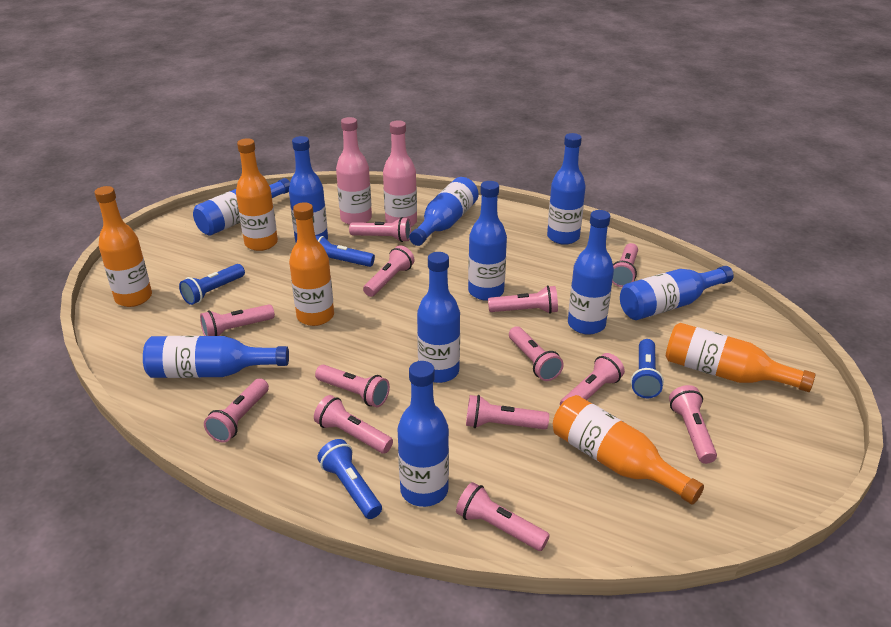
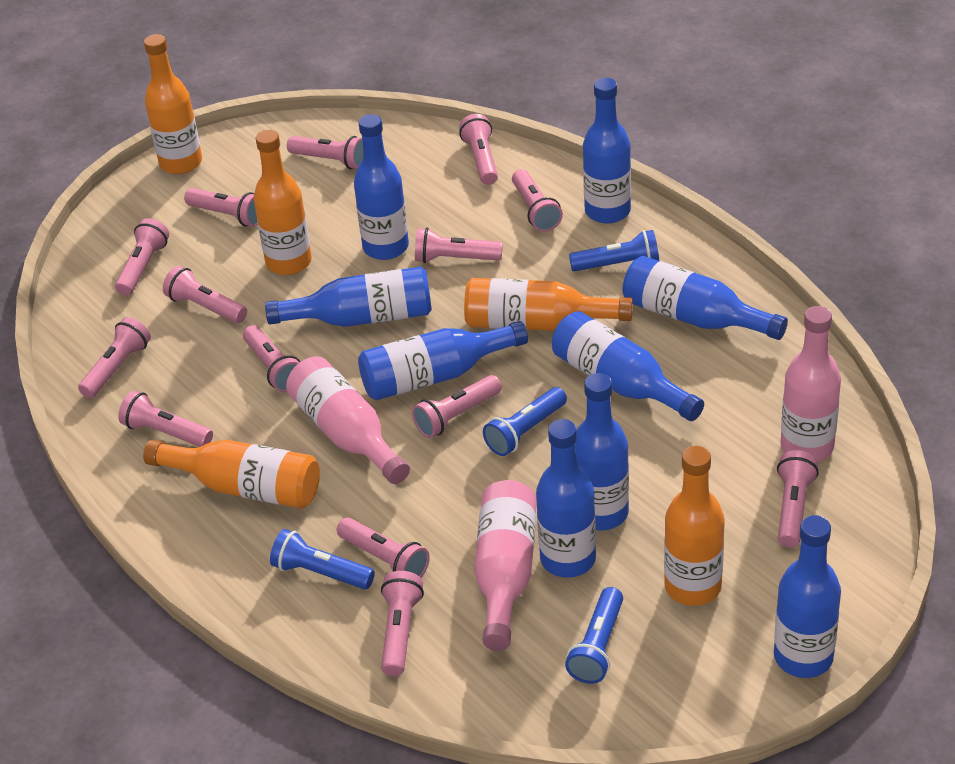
blue bottle: 10 -> 9
pink bottle: 2 -> 3
pink flashlight: 13 -> 14

